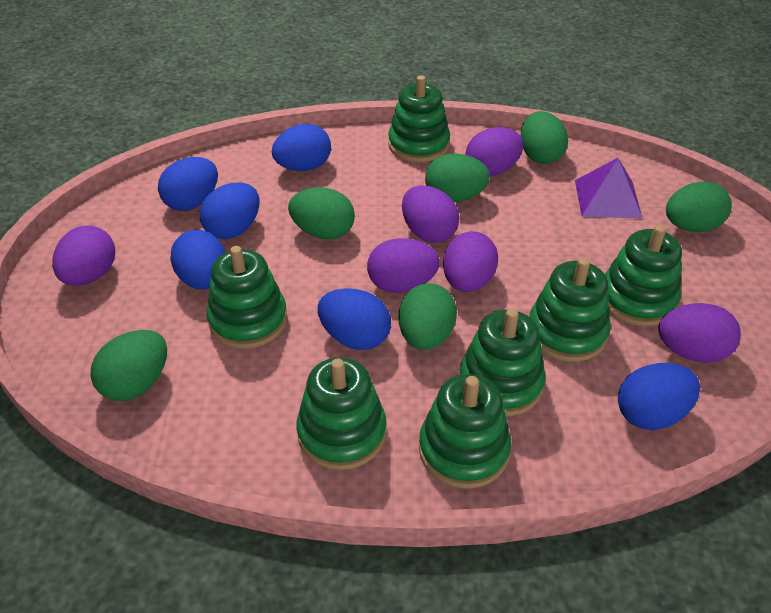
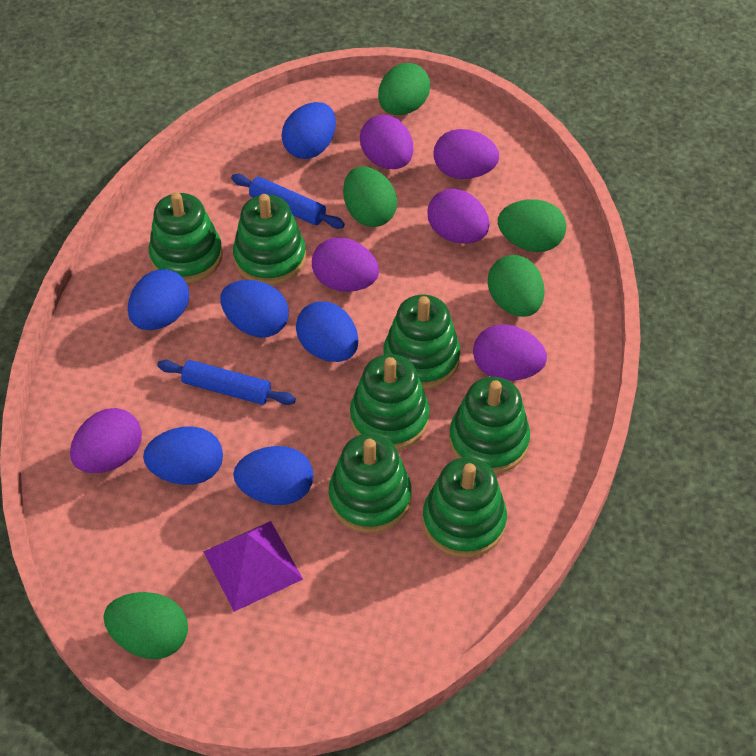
blue rolling pin: 0 -> 2
green egg: 6 -> 5

